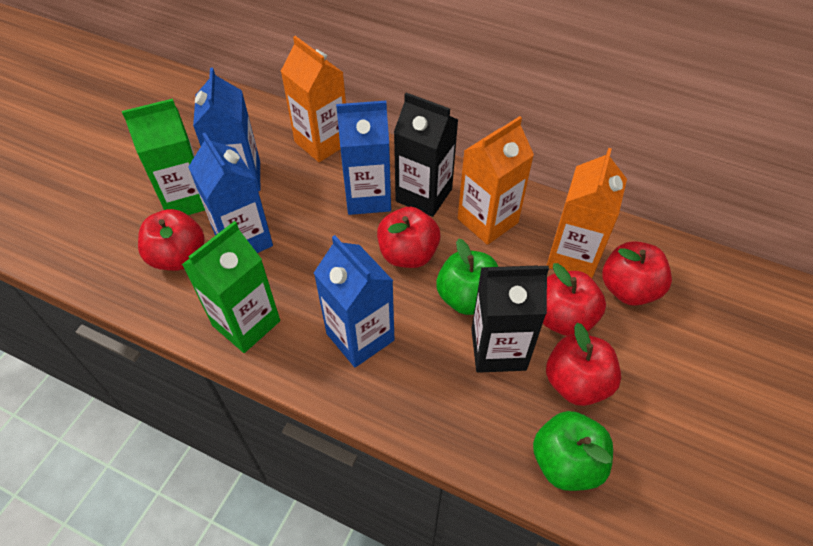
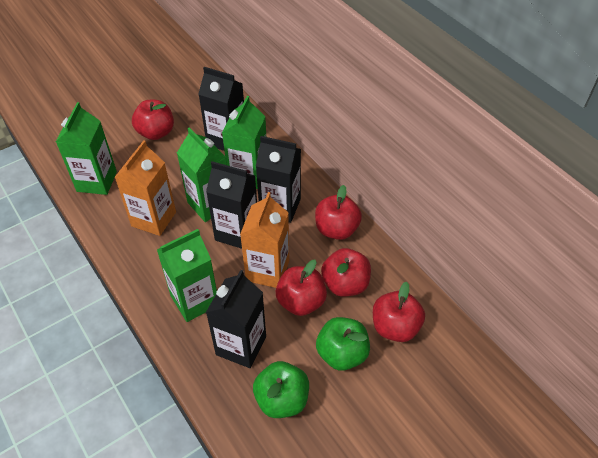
black carton: 2 -> 4
blue carton: 4 -> 0
green carton: 2 -> 4
orange carton: 3 -> 2

